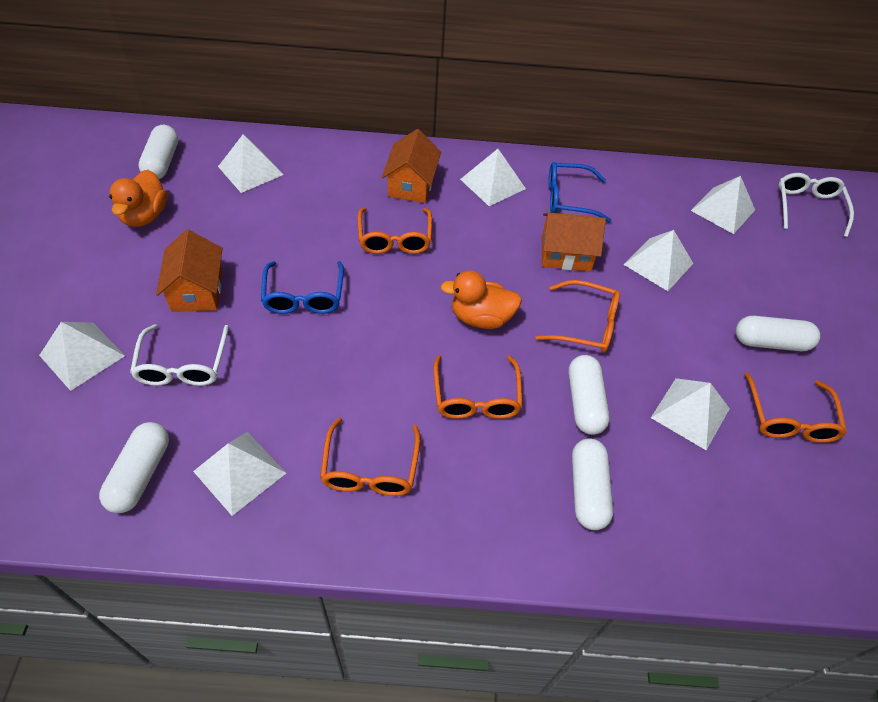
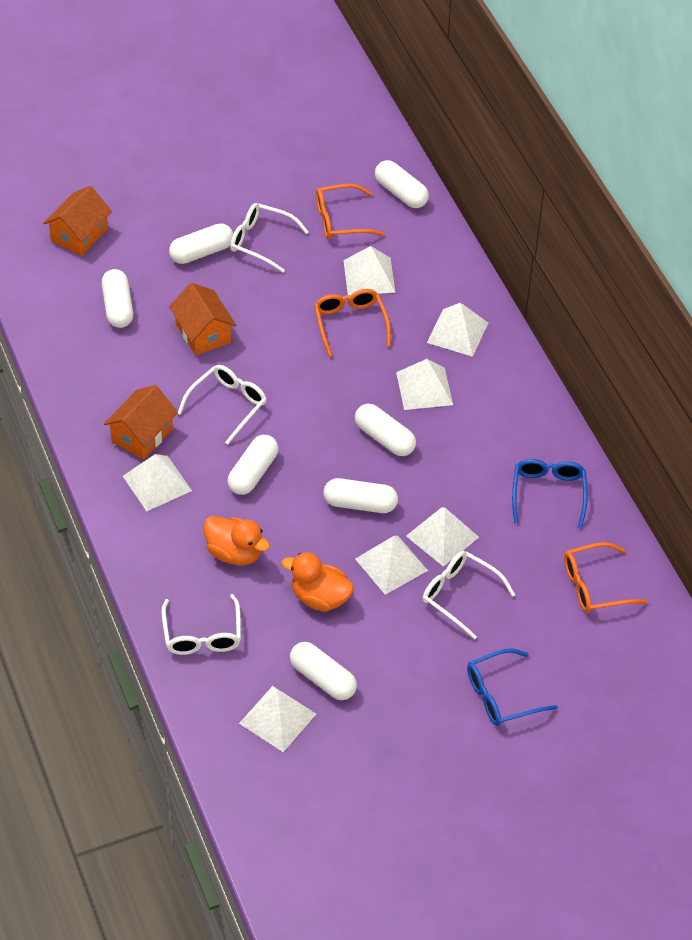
orange glasses: 5 -> 3
white capsule: 5 -> 7
white glasses: 2 -> 4

